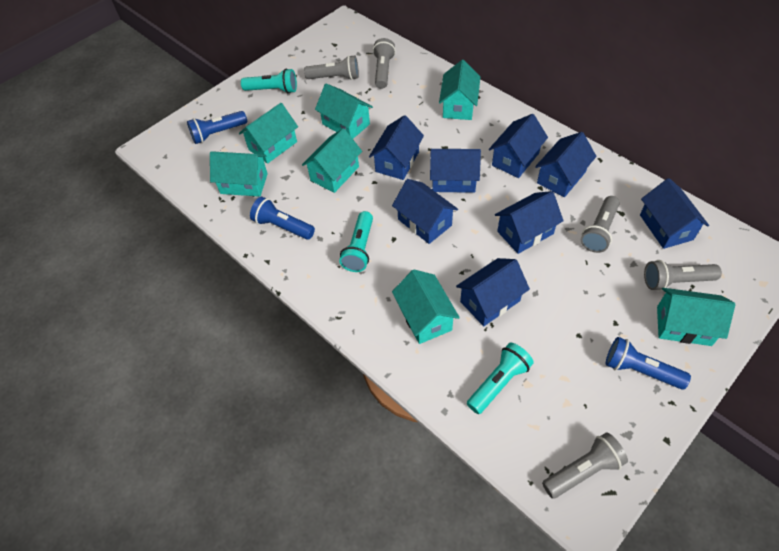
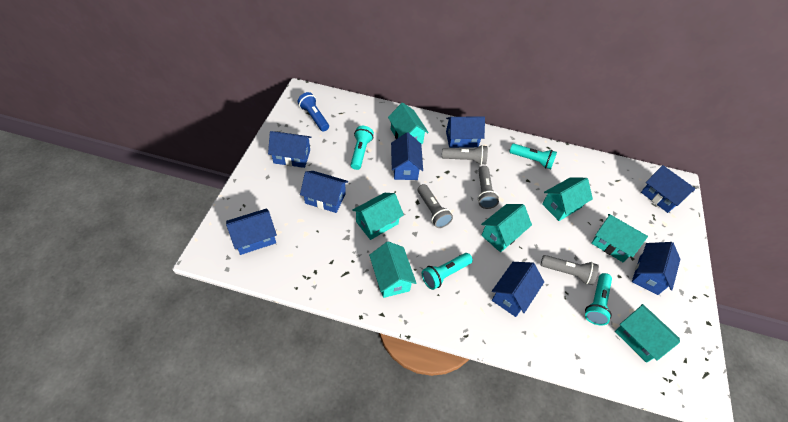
blue flashlight: 3 -> 1
grey flashlight: 5 -> 4
turquoise flashlight: 3 -> 4

